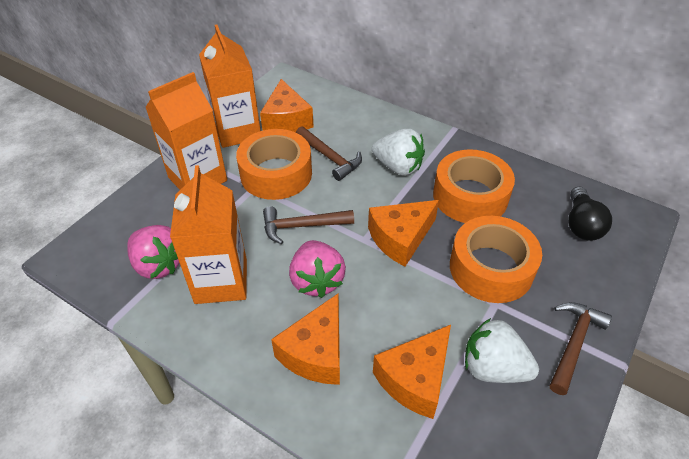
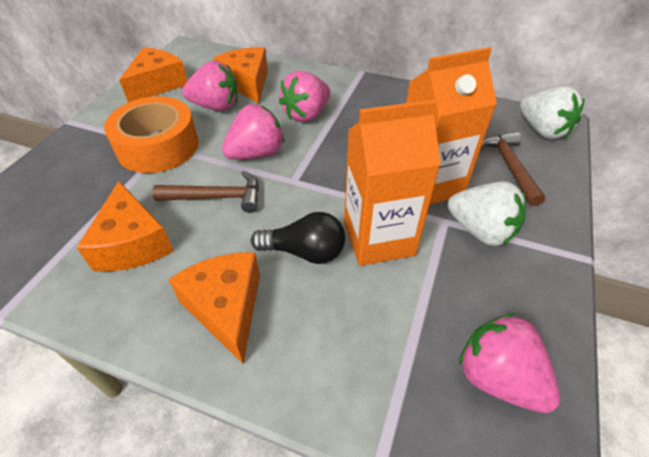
brown hammer: 3 -> 2
orange carton: 3 -> 2
orange tape: 3 -> 1
pink strawberry: 2 -> 4

